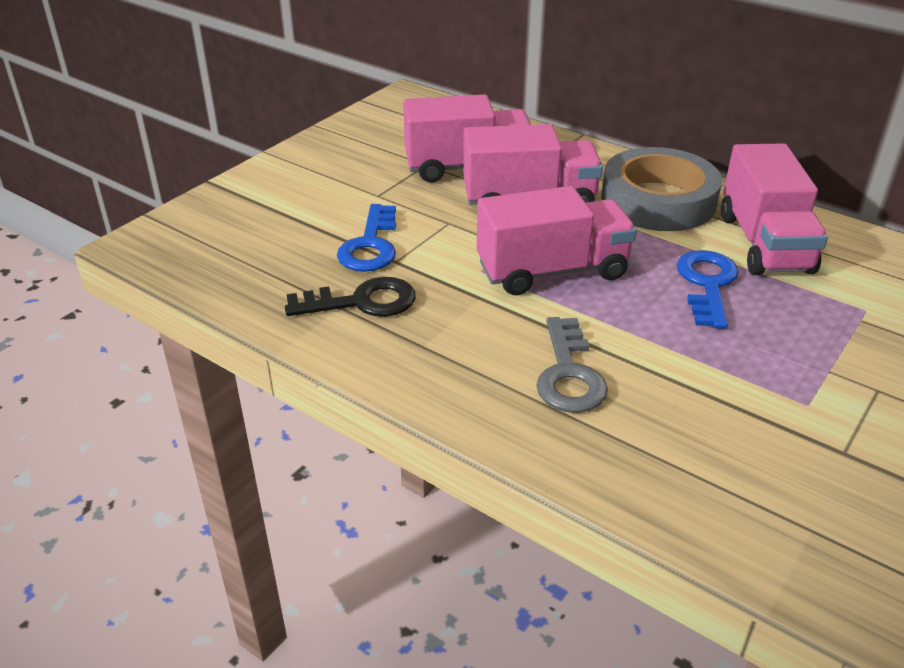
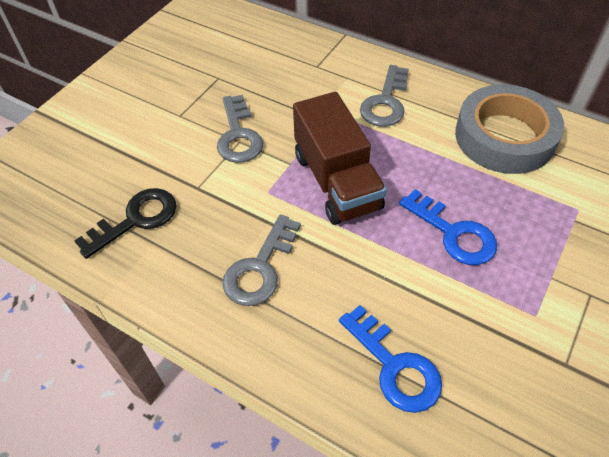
brown truck: 0 -> 1
grey key: 1 -> 3
pink truck: 4 -> 0

